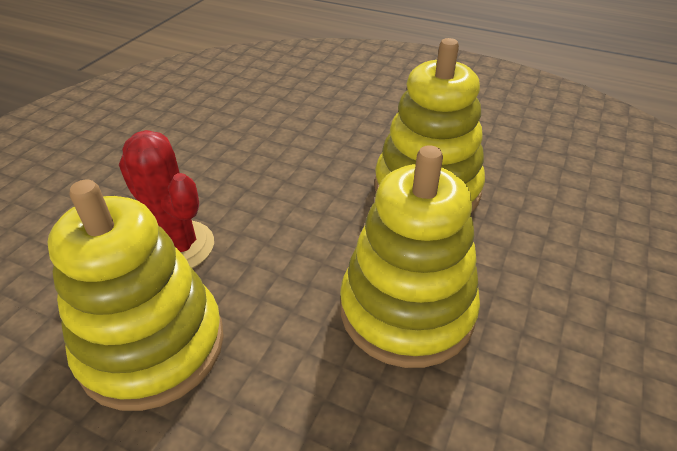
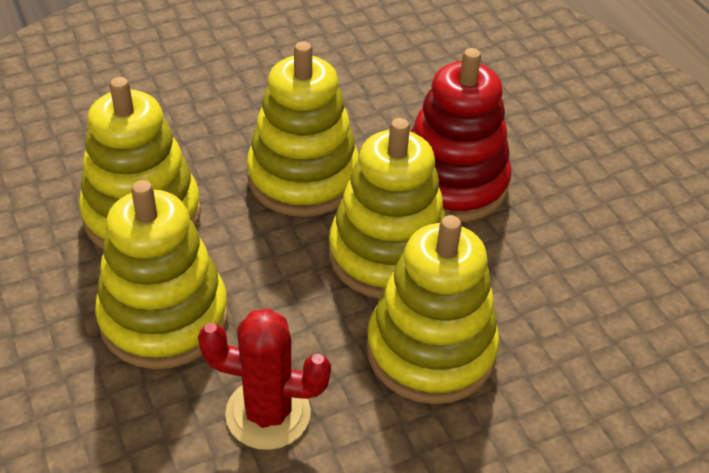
red stacking toy: 0 -> 1
yellow stacking toy: 3 -> 5

